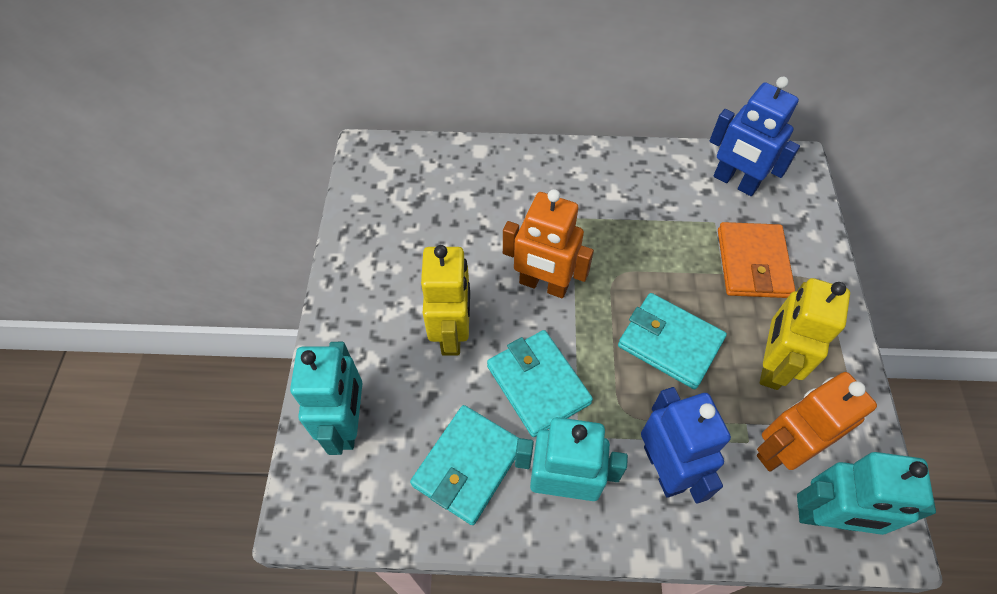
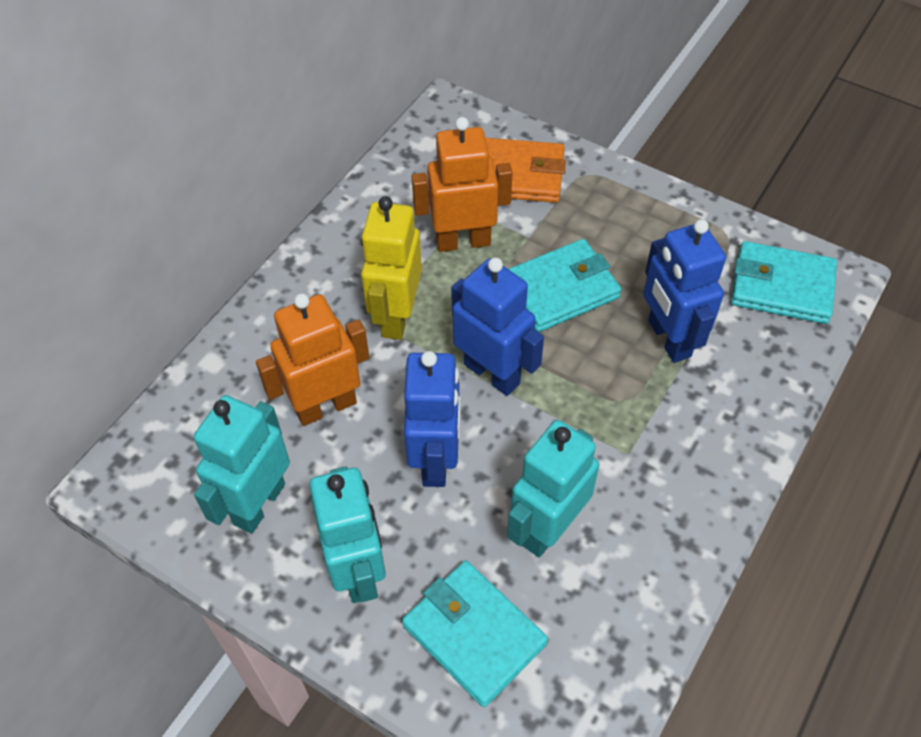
blue robot: 2 -> 3
yellow robot: 2 -> 1

